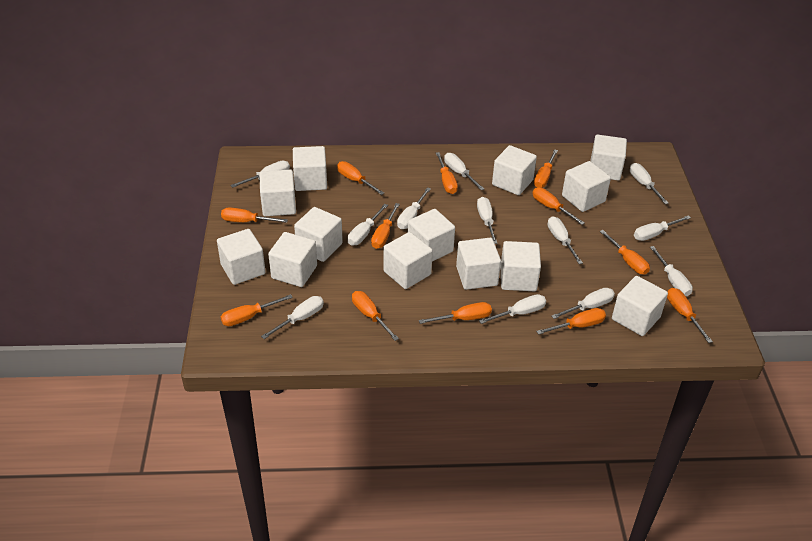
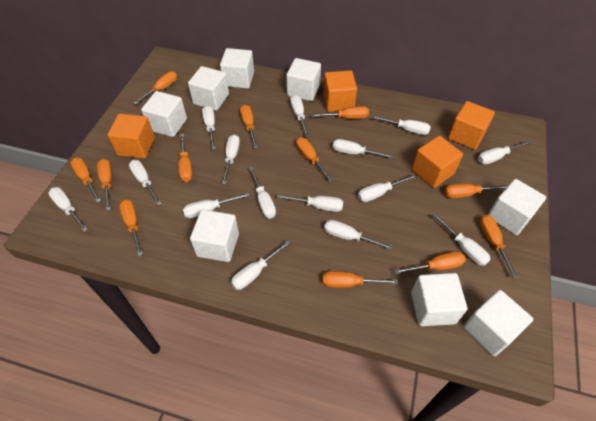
orange cube: 0 -> 4
white cube: 13 -> 8
white screwdriver: 12 -> 15

